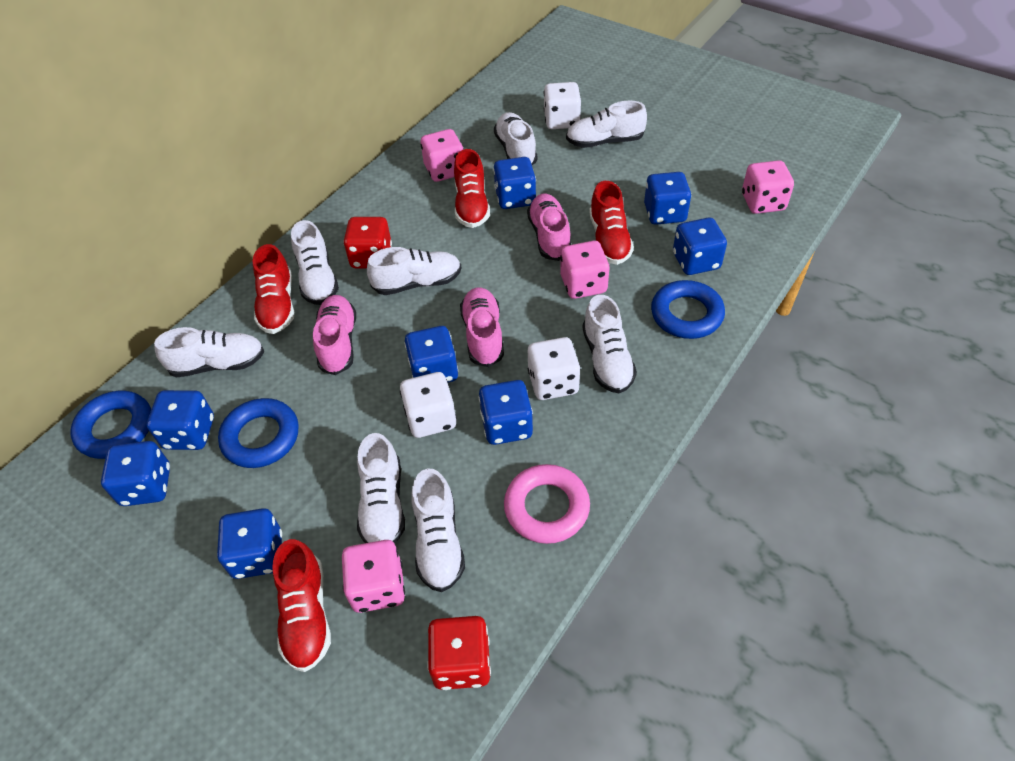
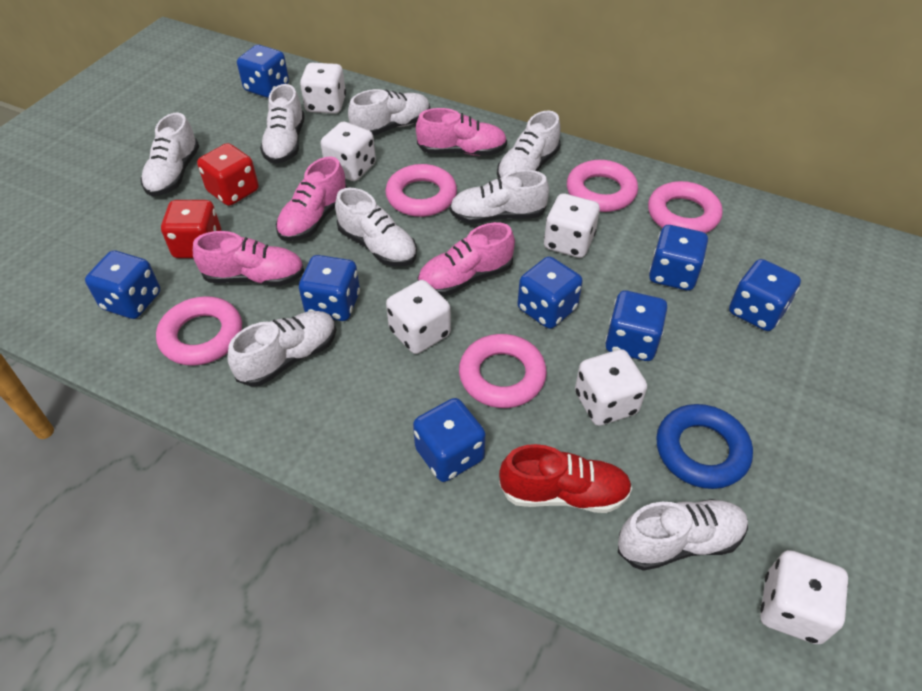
blue ring: 3 -> 1
pink dice: 4 -> 0
pink ring: 1 -> 5
pink shoe: 3 -> 4
red shoe: 4 -> 1
white dice: 3 -> 6

